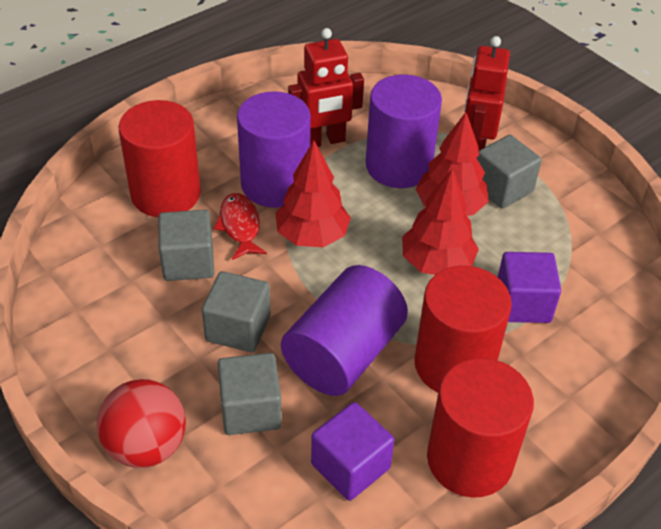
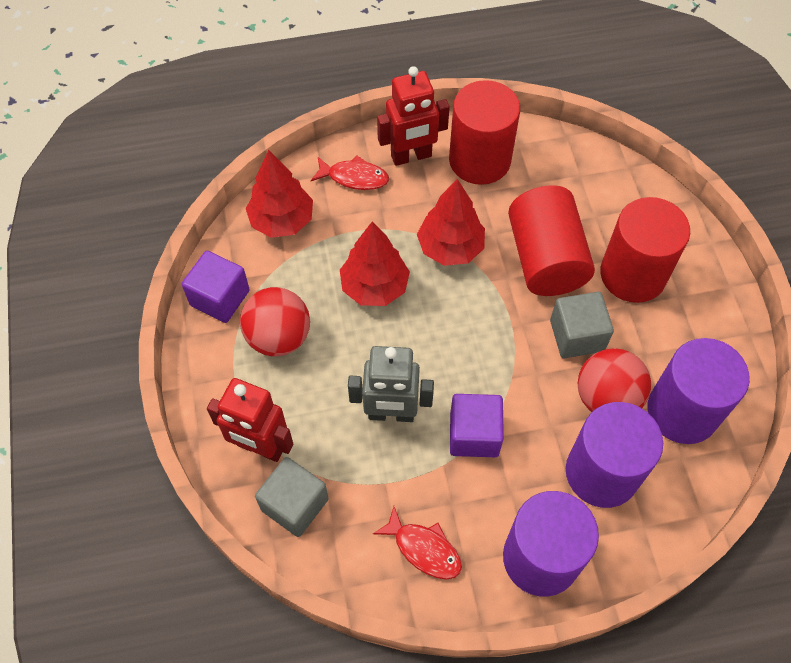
grey cube: 4 -> 2
grey robot: 0 -> 1
red ball: 1 -> 2
red fish: 1 -> 2

